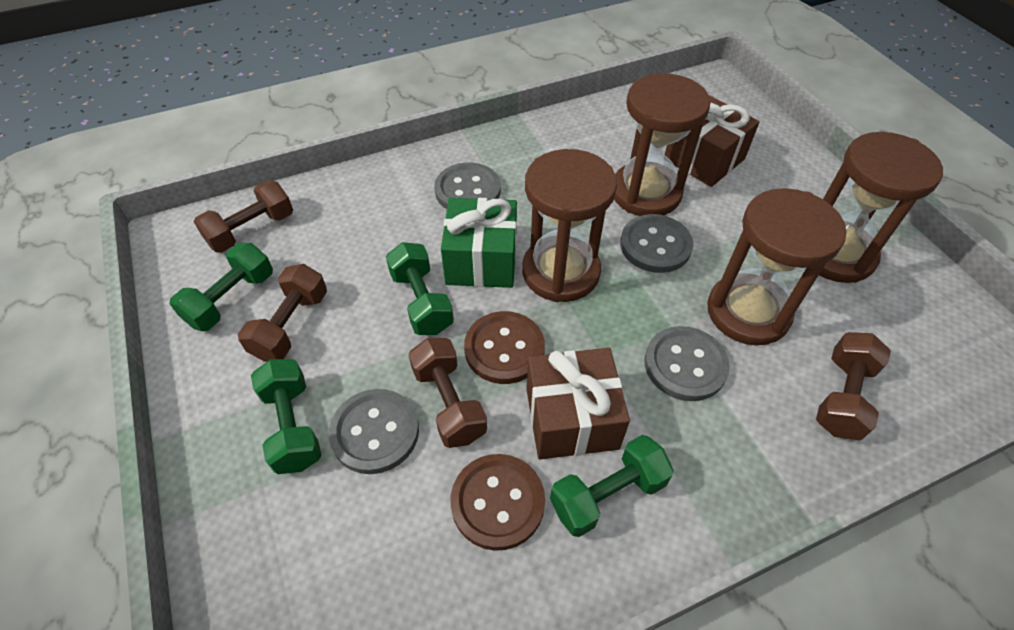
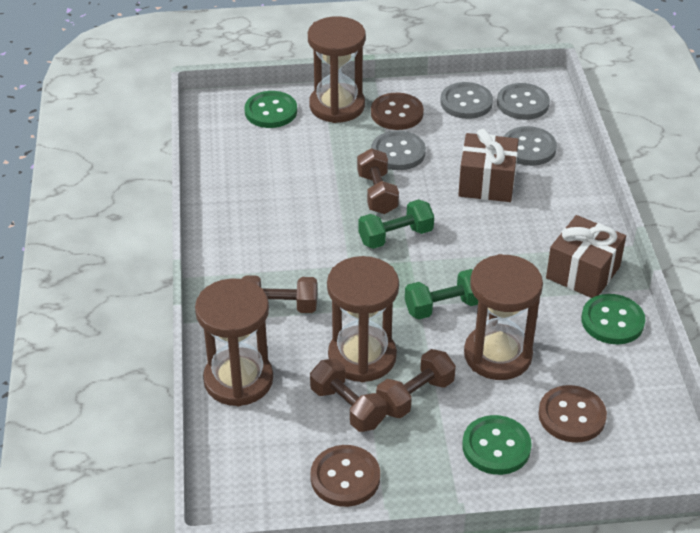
brown button: 2 -> 3
green button: 0 -> 3
green dumbbell: 4 -> 2
green gift: 1 -> 0

